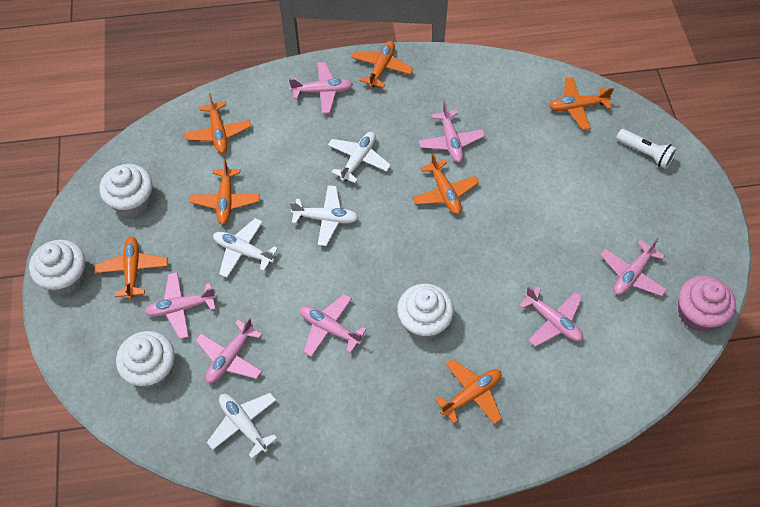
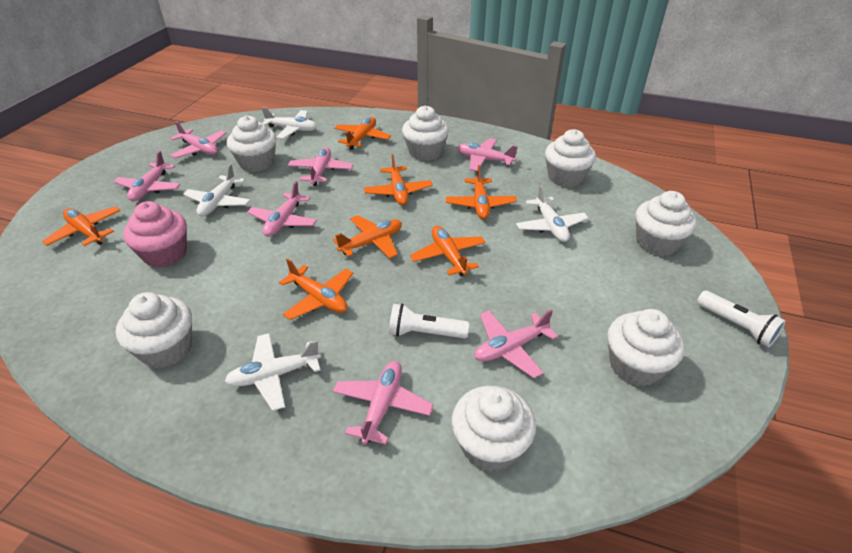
white cupcake: 4 -> 7
white flashlight: 1 -> 2

